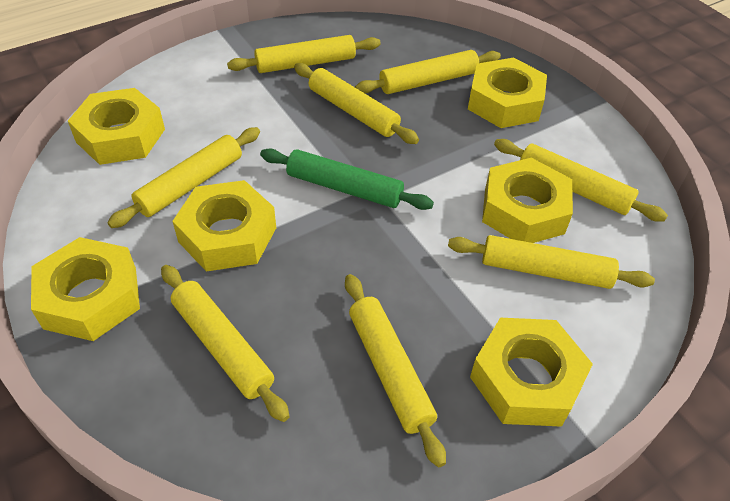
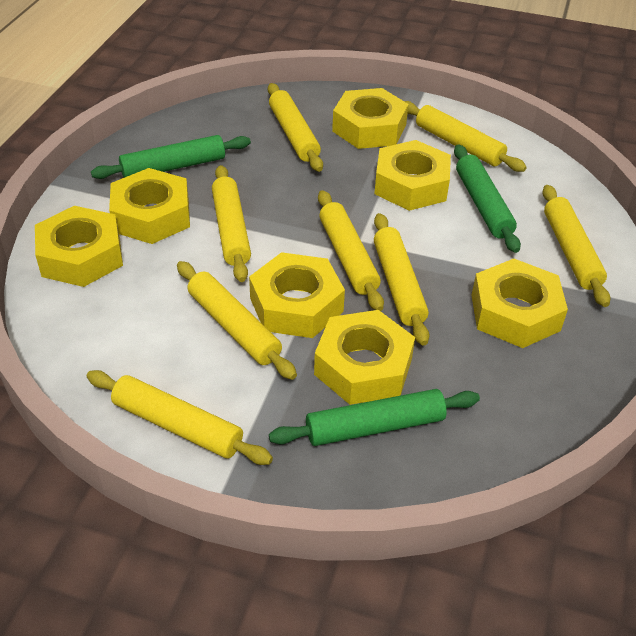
green rolling pin: 1 -> 3
yellow nut: 6 -> 7

